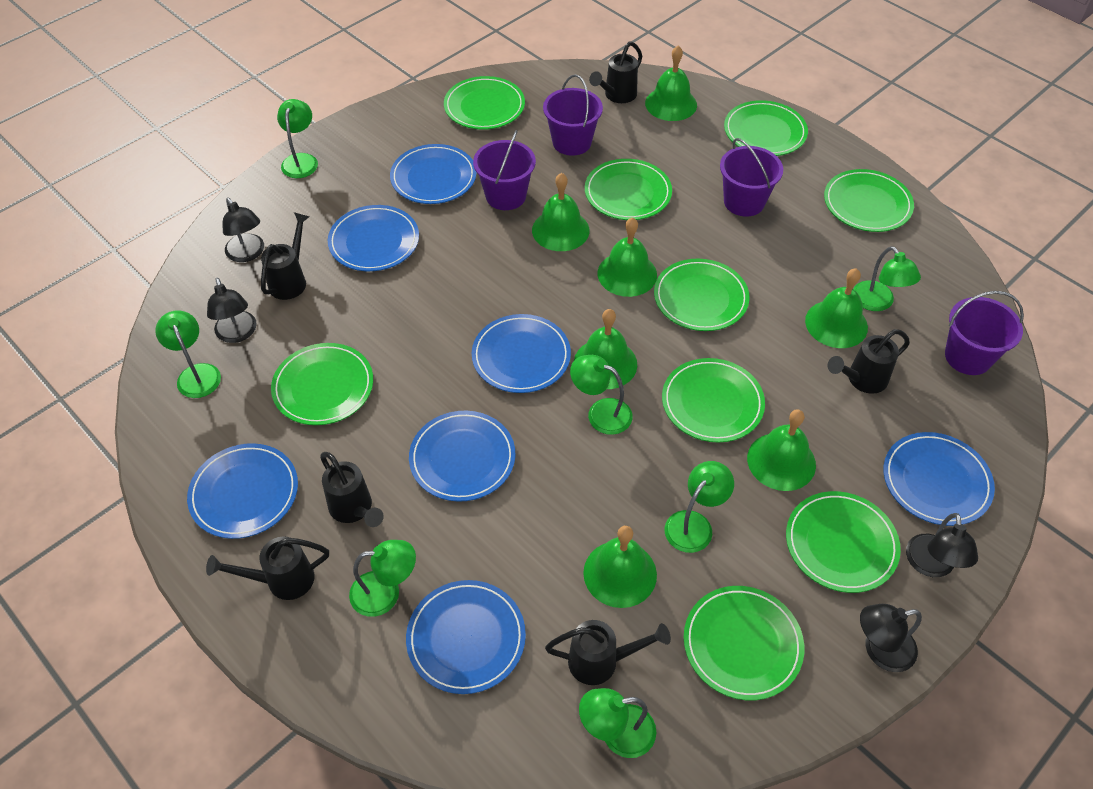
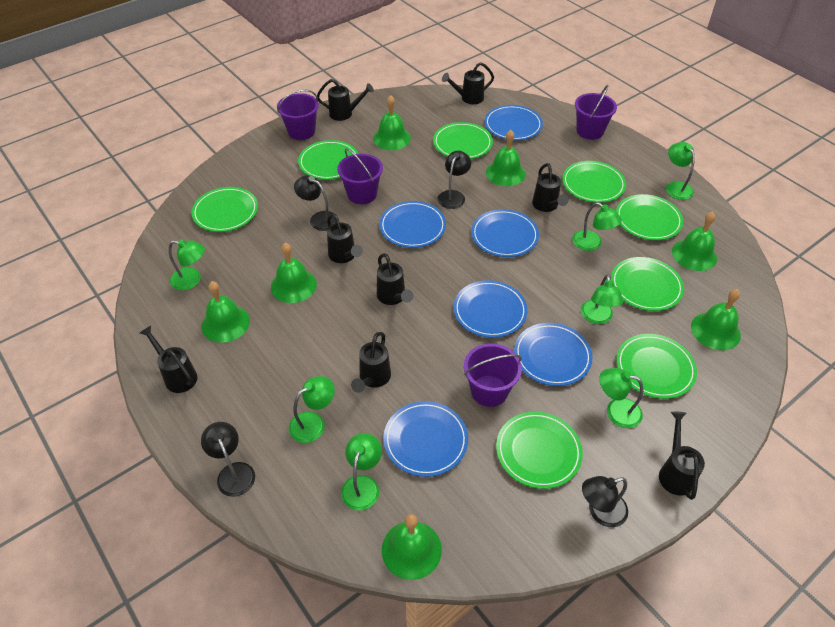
black watering can: 6 -> 8
blue plate: 7 -> 6
green plate: 9 -> 8

